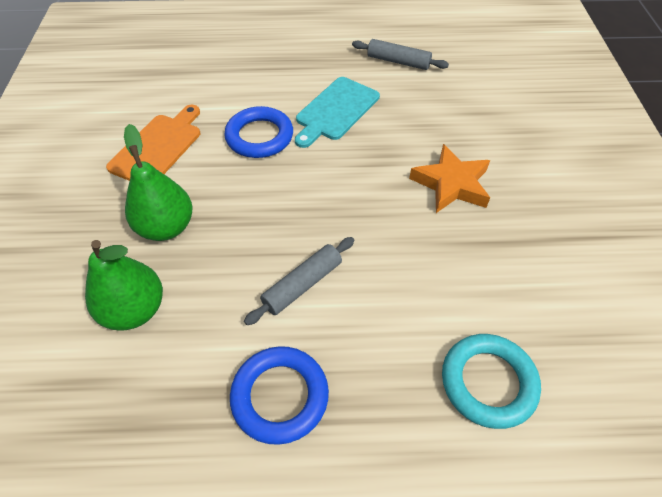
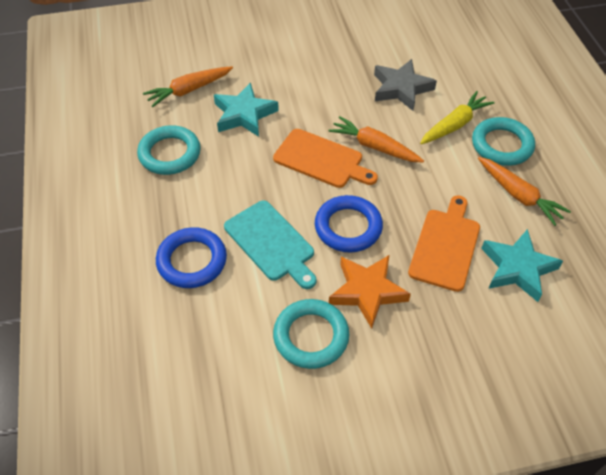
green pear: 2 -> 0
grey rolling pin: 2 -> 0
grey star: 0 -> 1
orange carrot: 0 -> 3
orange cutting board: 1 -> 2
turquoise ring: 1 -> 3
turquoise star: 0 -> 2
yellow carrot: 0 -> 1

